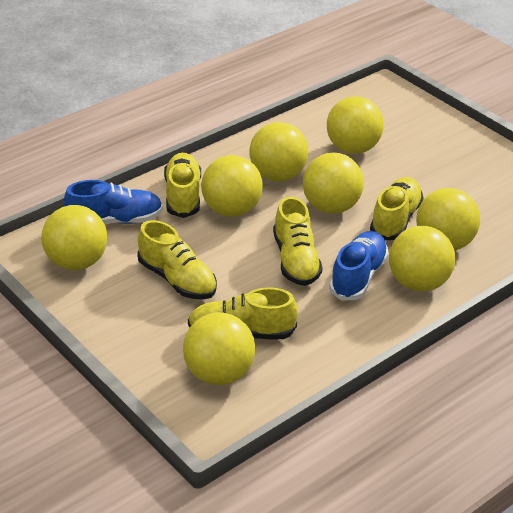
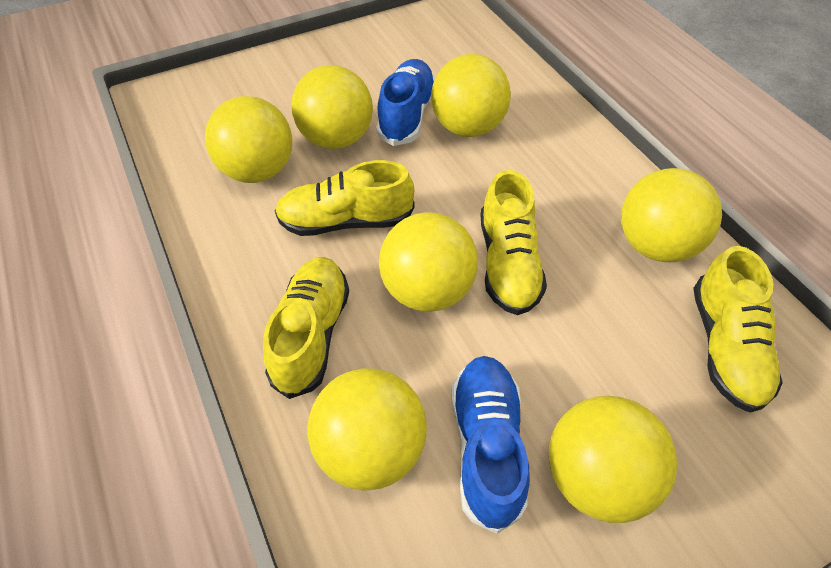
yellow ball: 8 -> 7
yellow shoe: 5 -> 4

